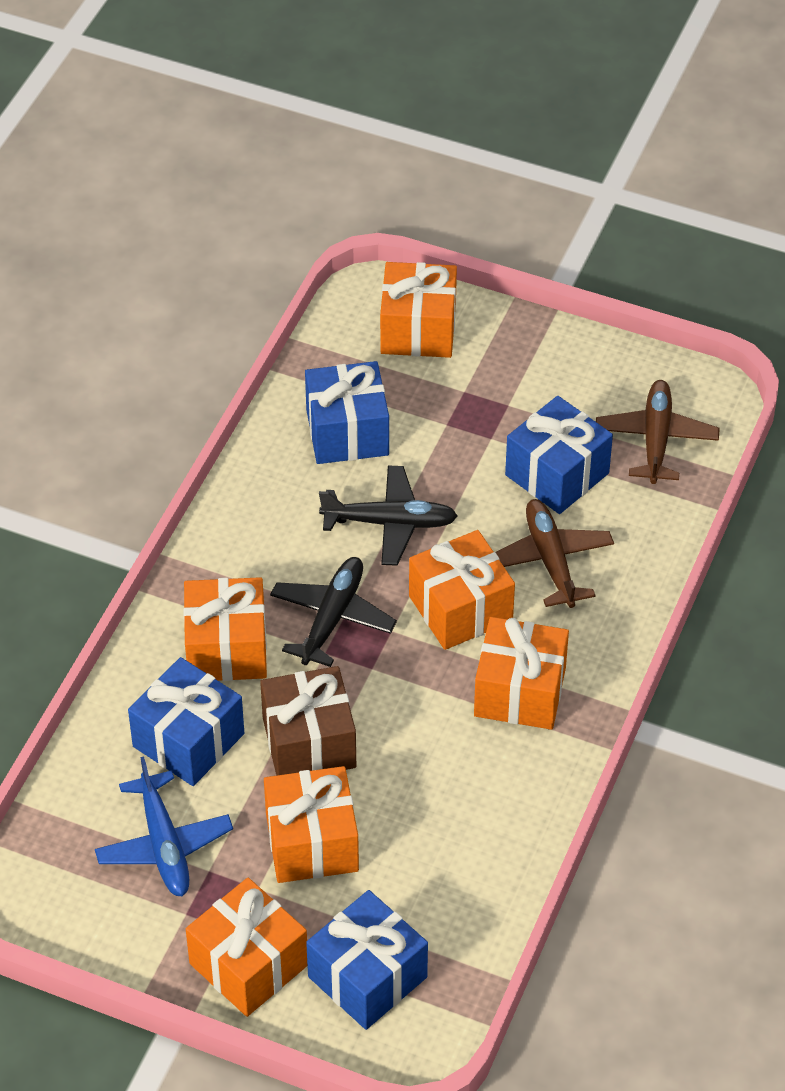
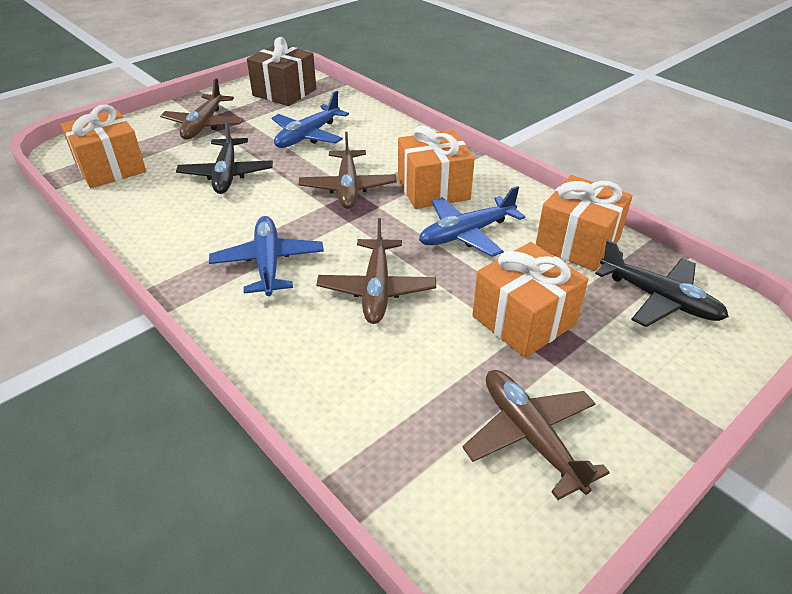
blue gift: 4 -> 0
blue plane: 1 -> 3
brown plane: 2 -> 4
orange gift: 6 -> 4

